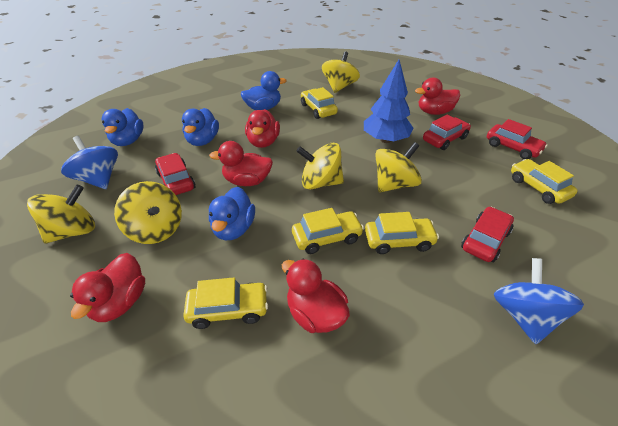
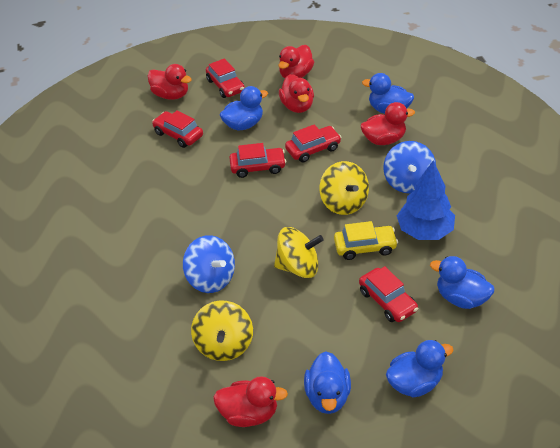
blue duck: 4 -> 5
red car: 4 -> 5
yellow car: 5 -> 1
yellow spinning top: 5 -> 3

